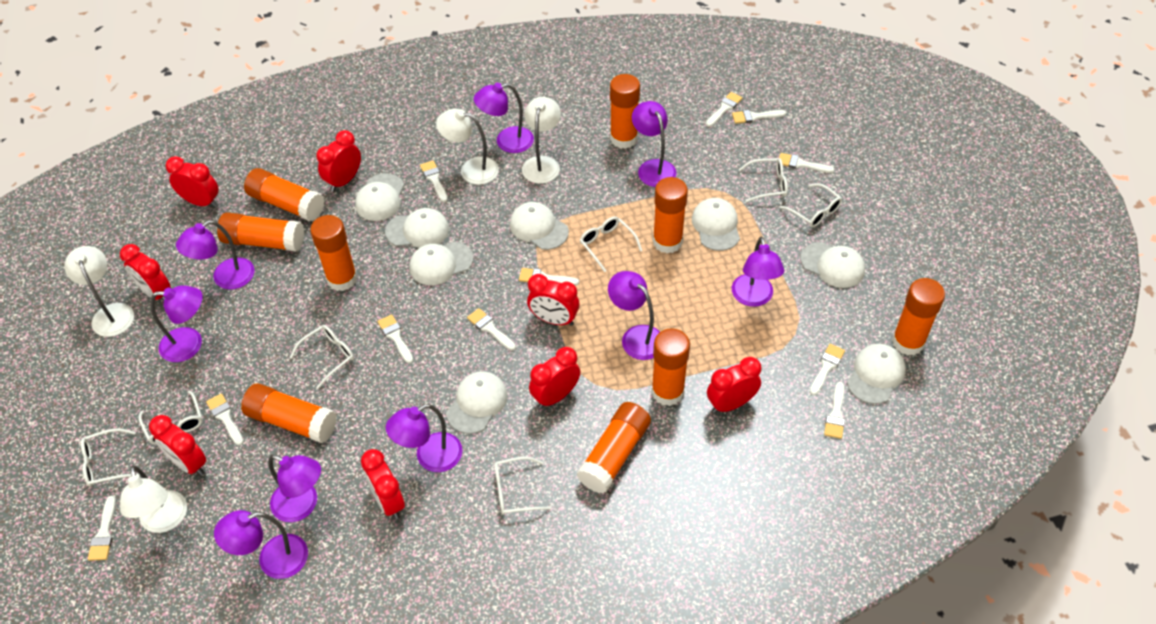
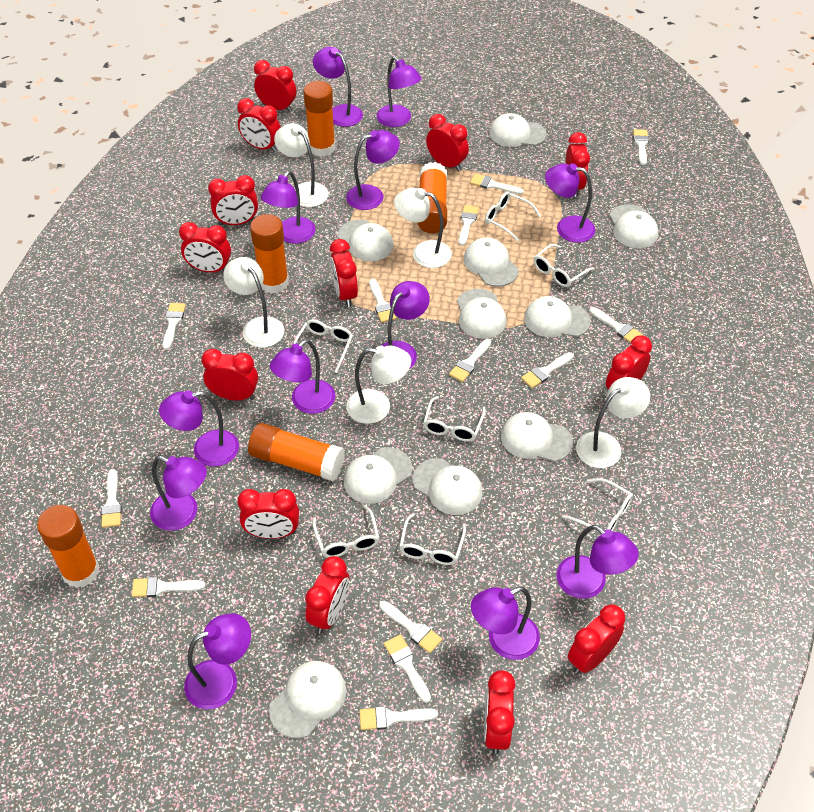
orange glue stick: 9 -> 5
purple lamp: 9 -> 12
red clock: 8 -> 13
white brush: 11 -> 13
white cap: 8 -> 10
white lamp: 4 -> 5

